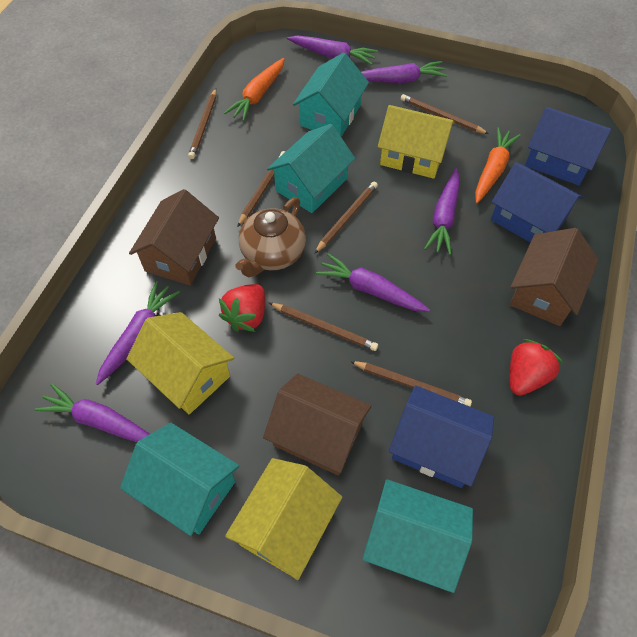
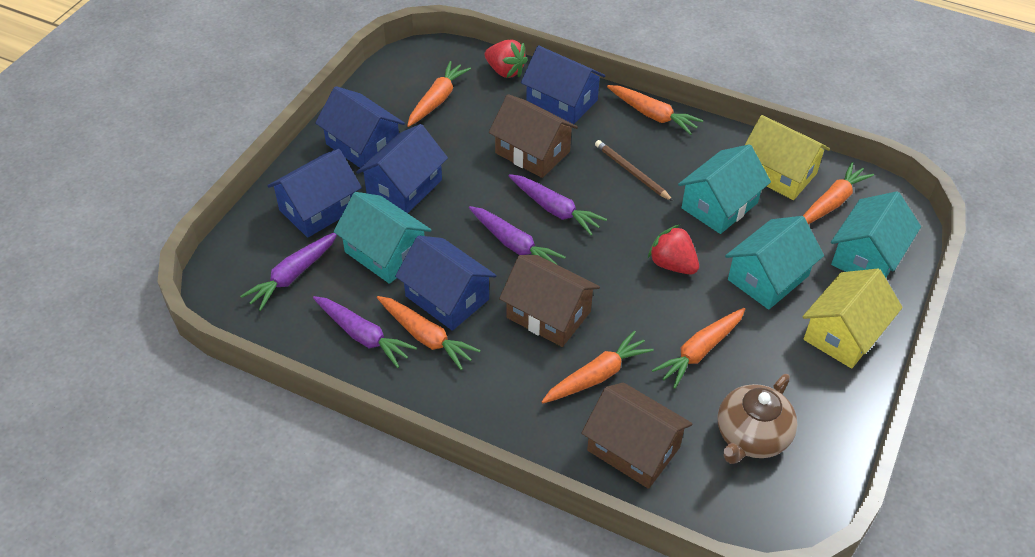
blue house: 3 -> 5
brown pencil: 6 -> 1
orange carrot: 2 -> 6
purple carrot: 6 -> 4
yellow house: 3 -> 2

